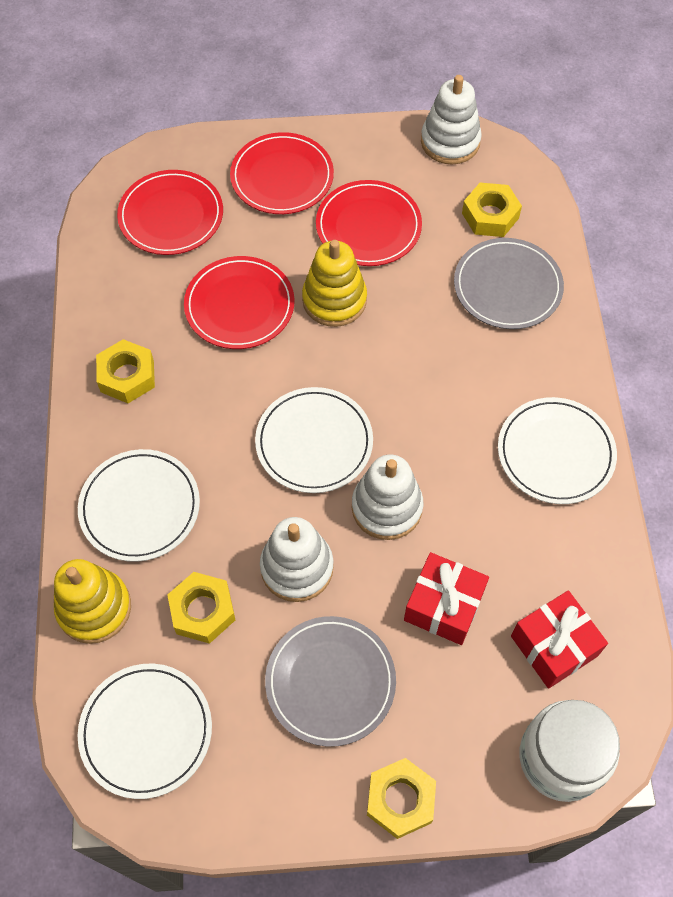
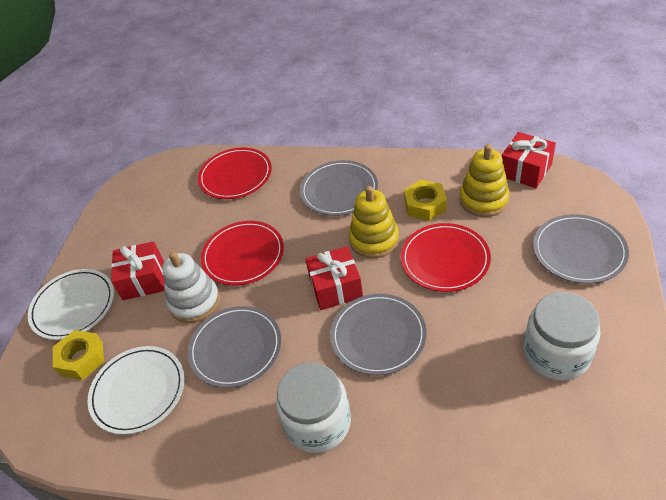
grey plate: 2 -> 4
red gift: 2 -> 3
red plate: 4 -> 3
white jar: 1 -> 2
white plate: 4 -> 2
white stacking toy: 3 -> 1
yellow nut: 4 -> 2

